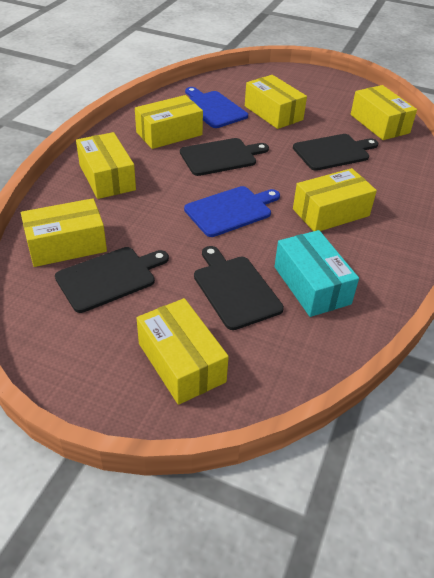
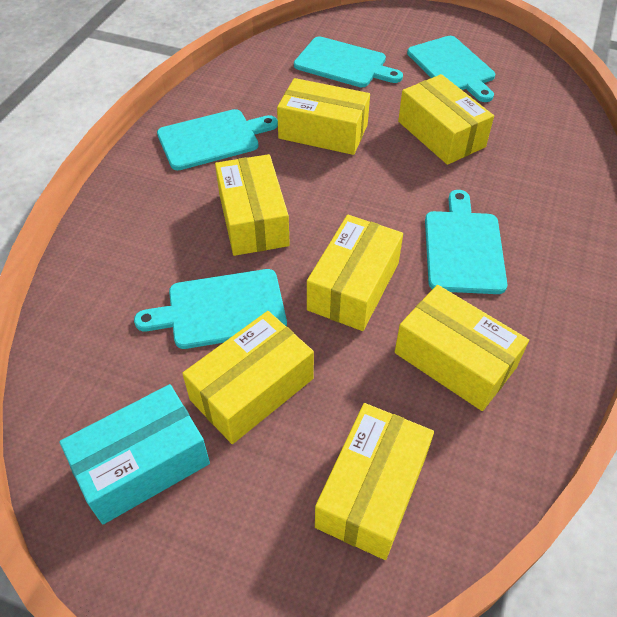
black cutting board: 4 -> 0
blue cutting board: 2 -> 0
turquoise cutting board: 0 -> 5

